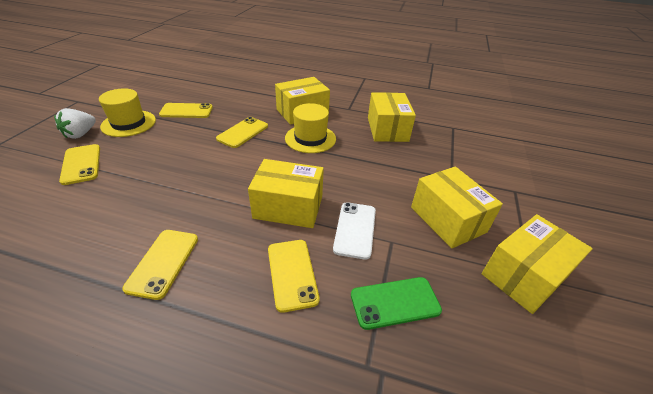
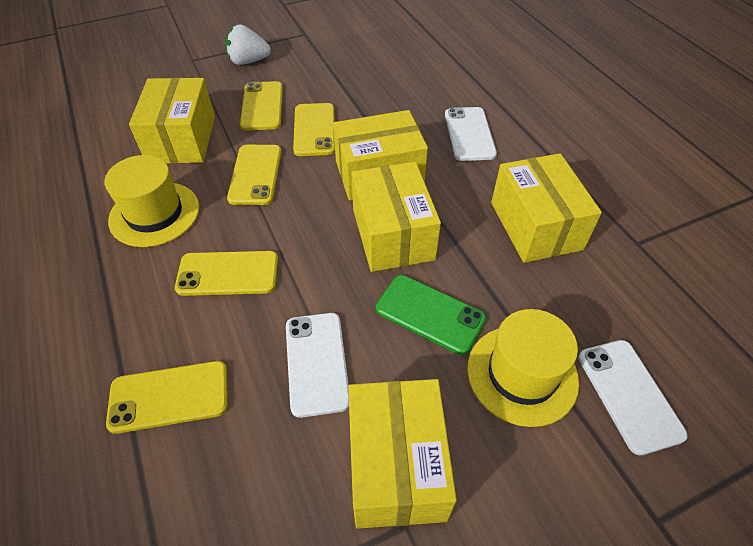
white phone: 1 -> 3

